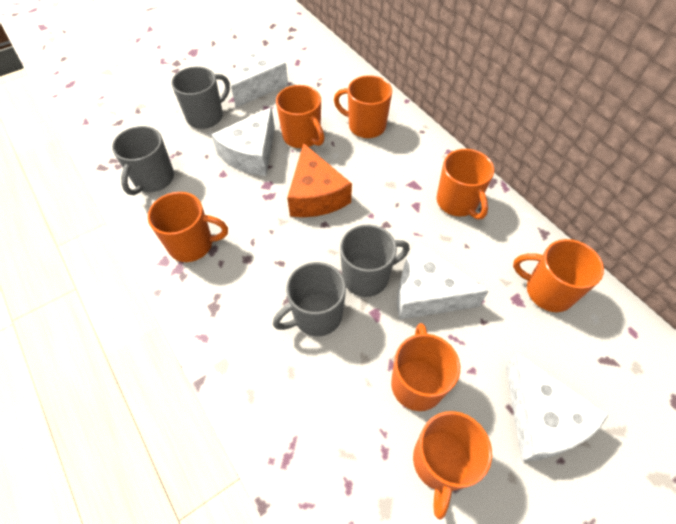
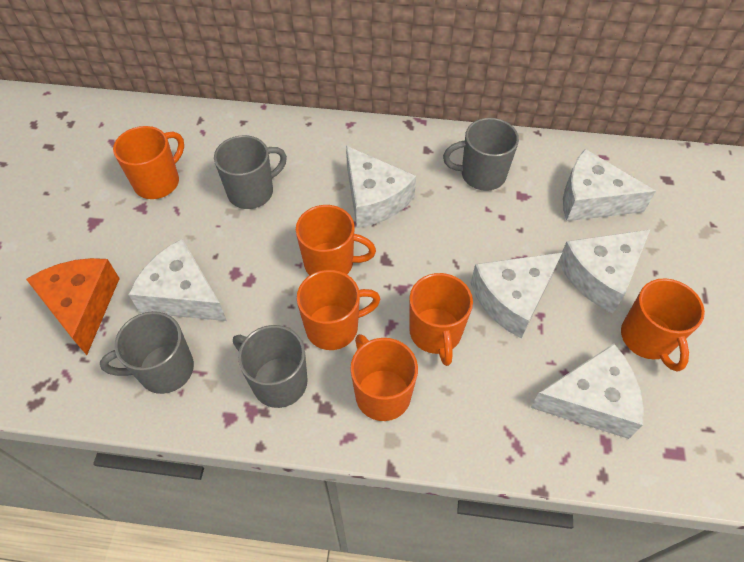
orange mug: 7 -> 6
white cheese: 4 -> 6

